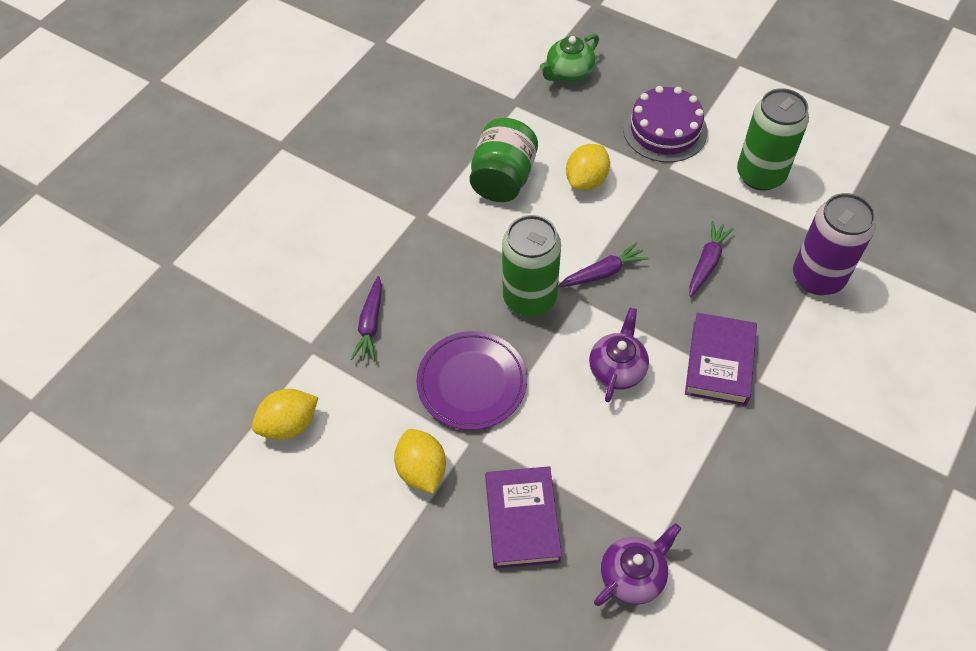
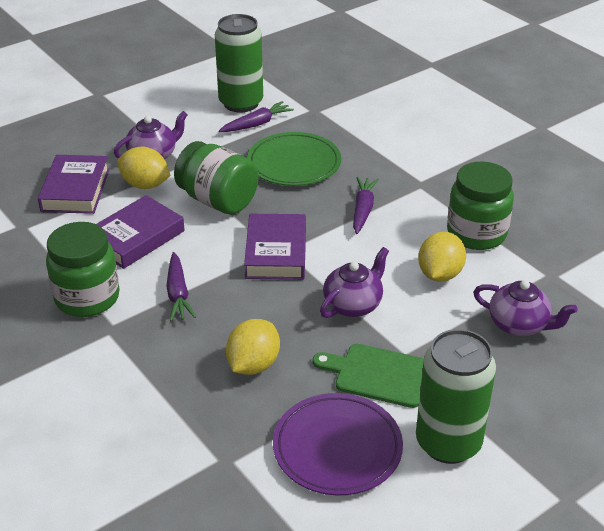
green cutting board: 0 -> 1
green jar: 1 -> 3
green plate: 0 -> 1
green teapot: 1 -> 0
purple book: 2 -> 3
purple cake: 1 -> 0
purple can: 1 -> 0
purple teapot: 2 -> 3

